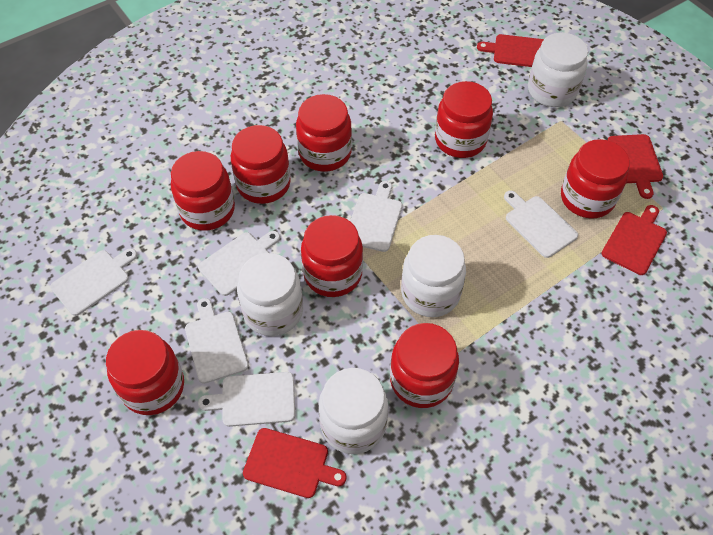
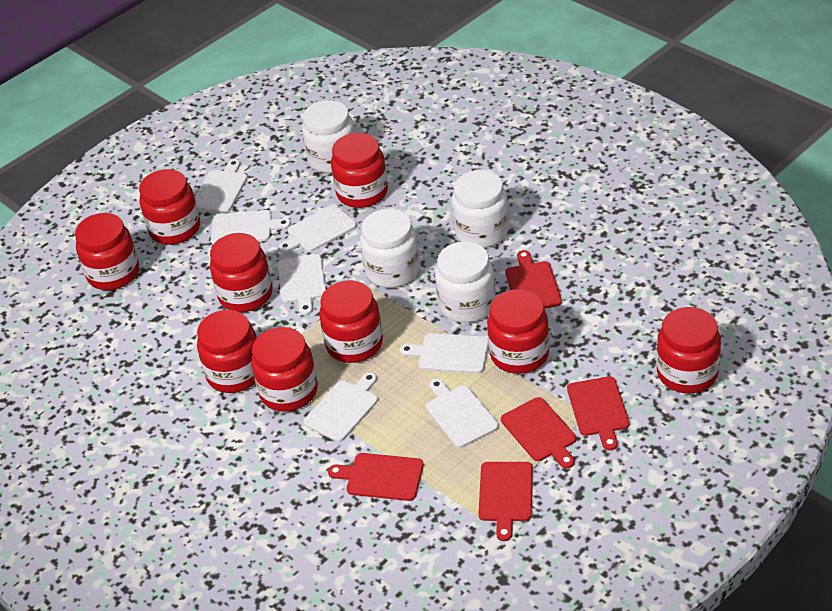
red cutting board: 4 -> 5
red jar: 8 -> 9
white cutting board: 6 -> 7

